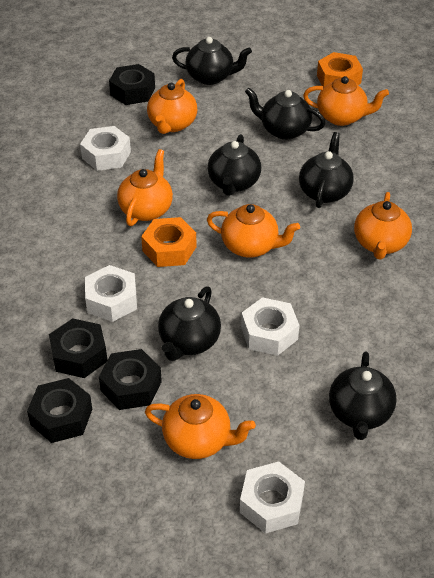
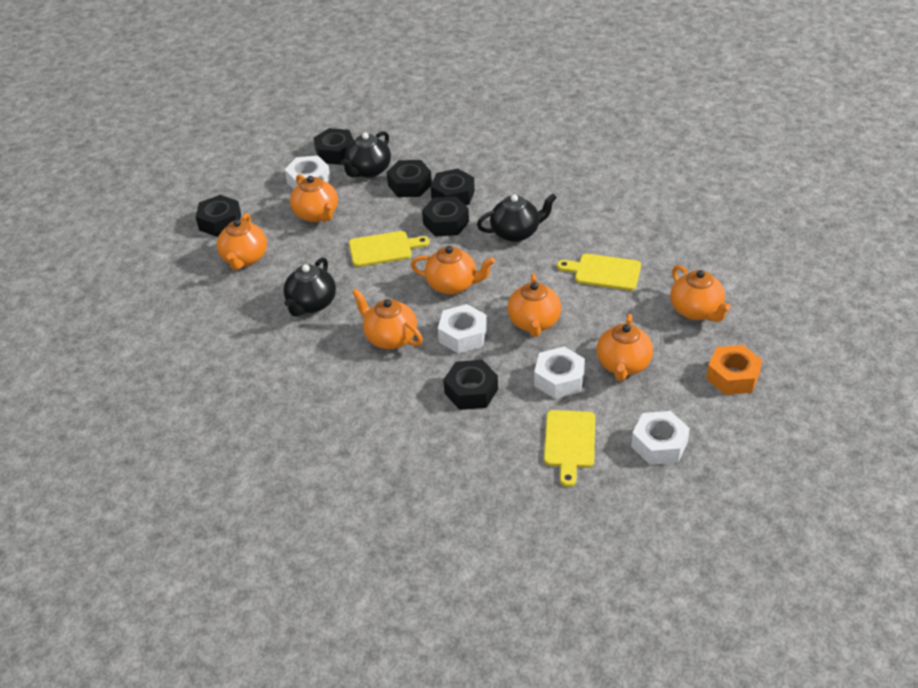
black nut: 4 -> 6
black teapot: 6 -> 3
orange nut: 2 -> 1
orange teapot: 6 -> 7
yellow cutting board: 0 -> 3

